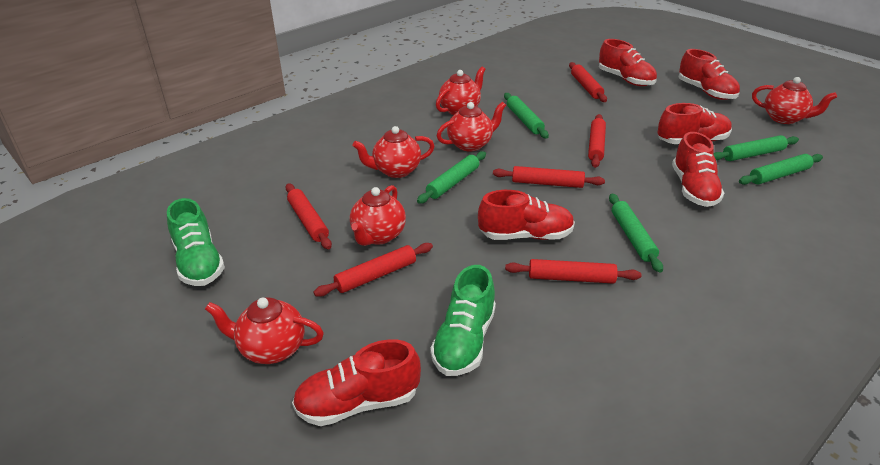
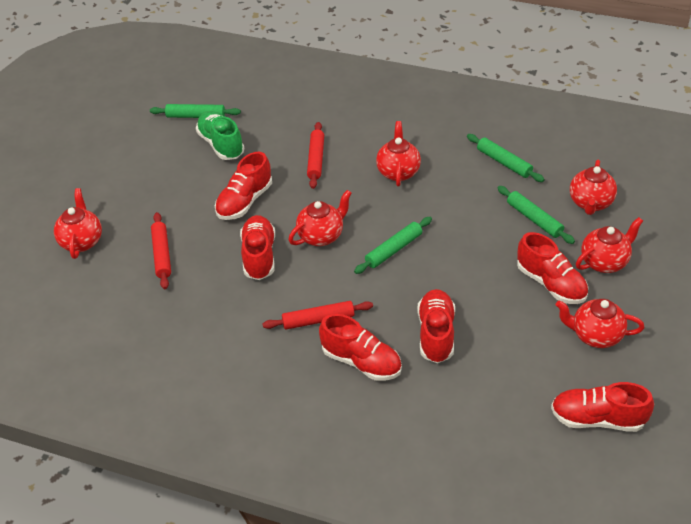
green rolling pin: 5 -> 4
green shoe: 2 -> 1
red rolling pin: 6 -> 3

